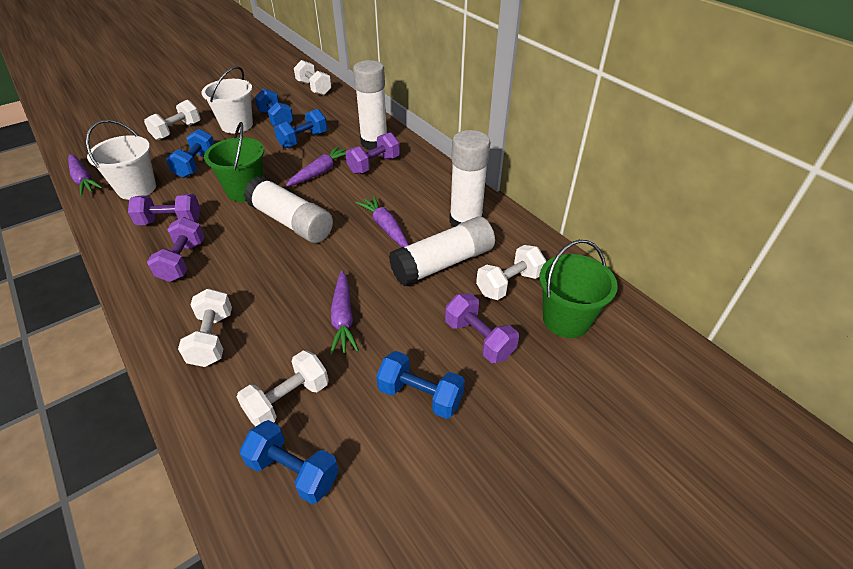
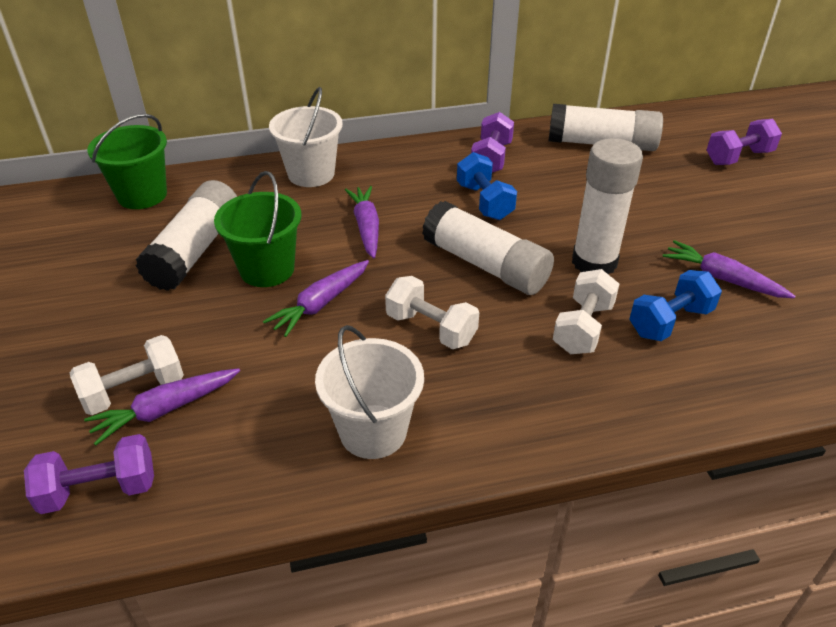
blue dumbbell: 5 -> 2
purple dumbbell: 4 -> 3
white dumbbell: 5 -> 3

